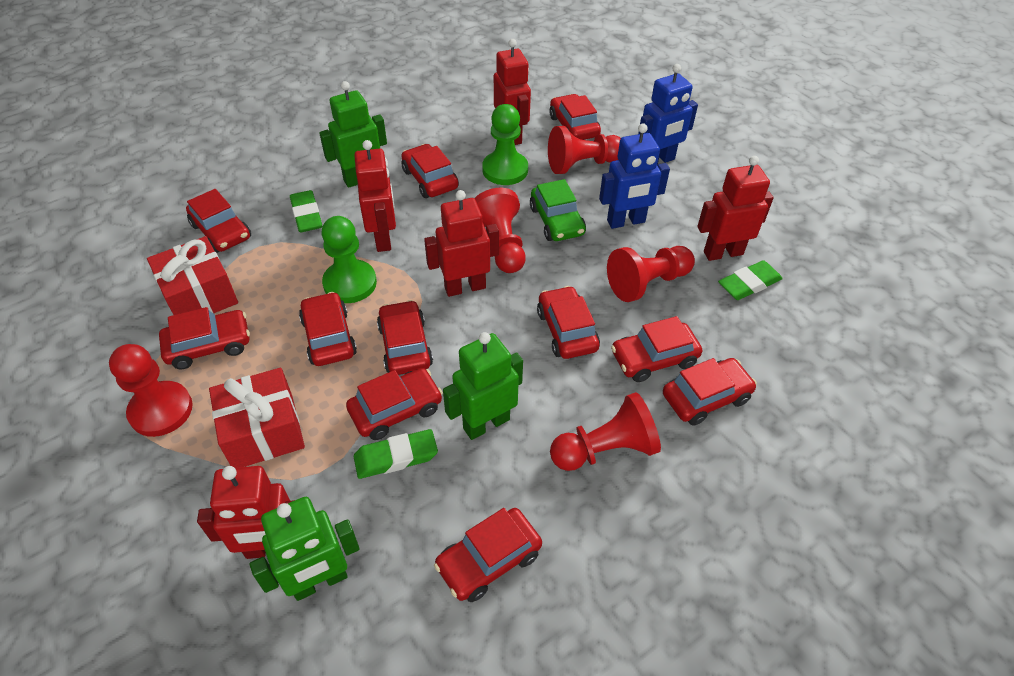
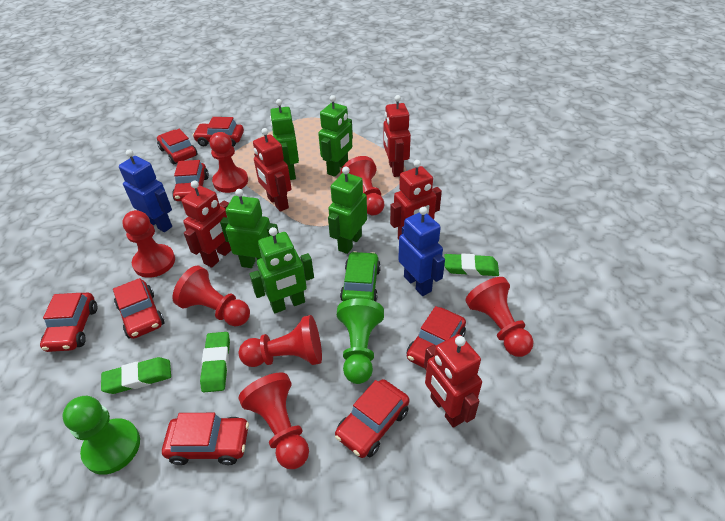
green robot: 3 -> 5
red car: 11 -> 8
red gift: 2 -> 0
red pawn: 5 -> 7

